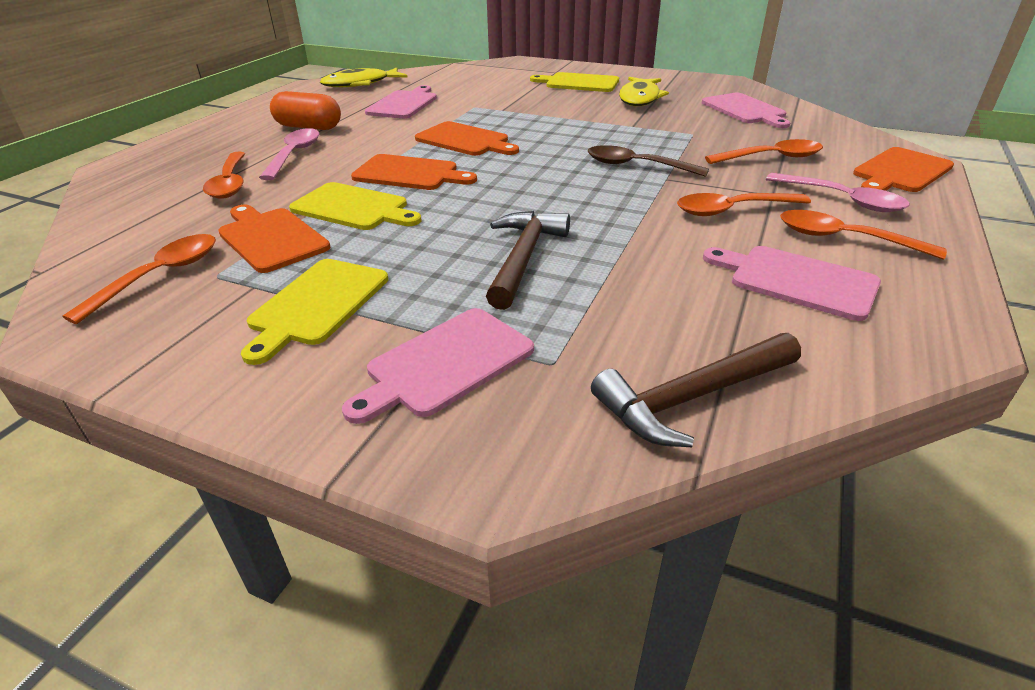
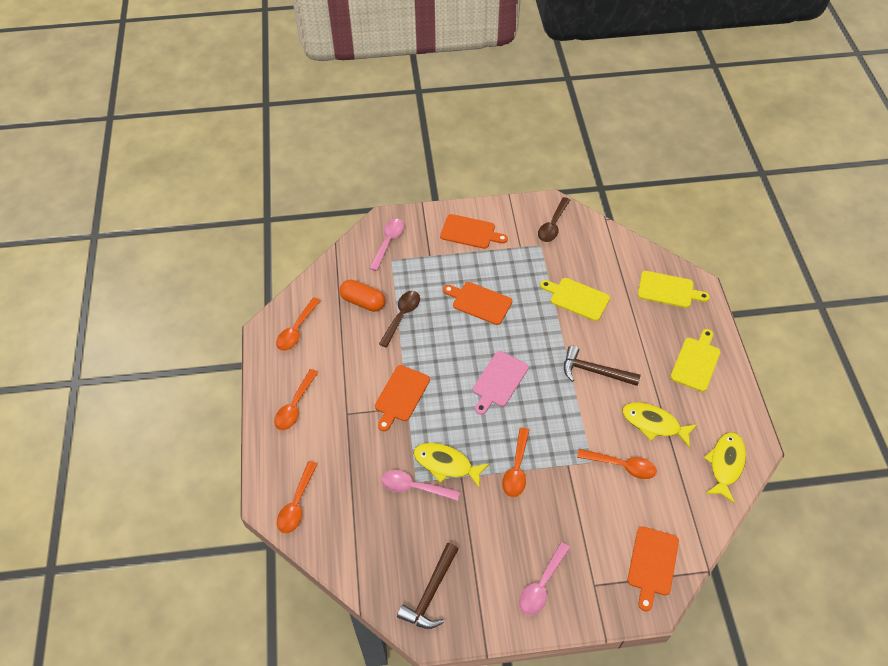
brown spoon: 1 -> 2
pink cutting board: 4 -> 1
pink spoon: 2 -> 3
yellow fish: 2 -> 3

